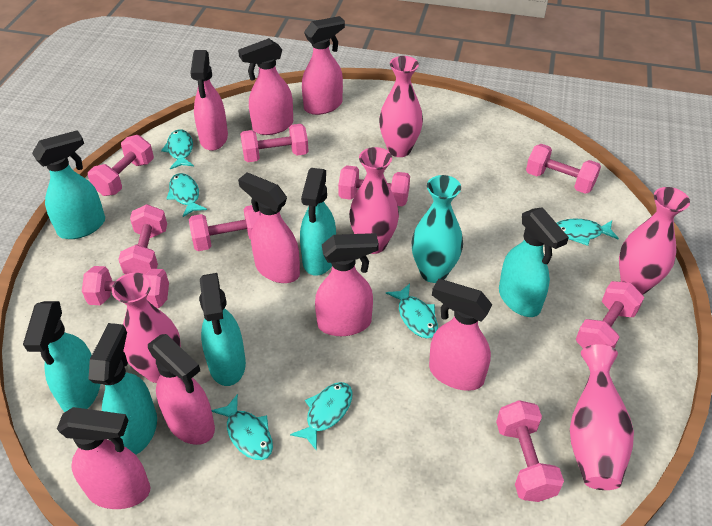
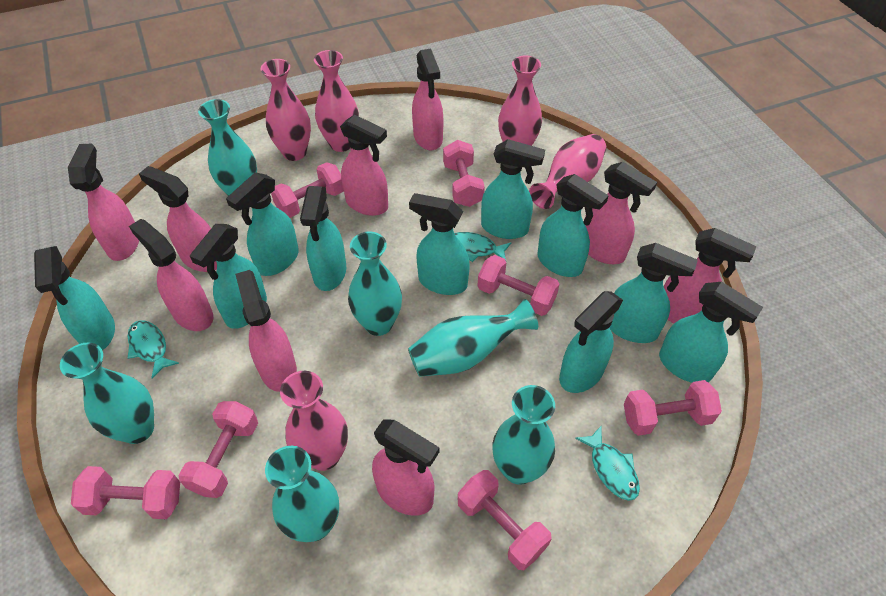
pink dumbbell: 9 -> 7
pink spray bottle: 8 -> 9
turquoise fish: 6 -> 3
turquoise spray bottle: 6 -> 10
turquoise vase: 1 -> 6

